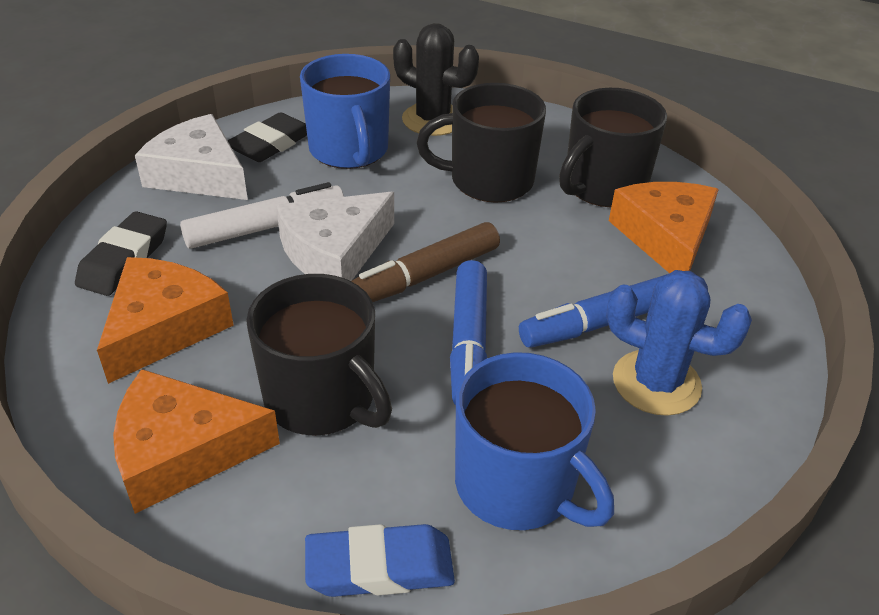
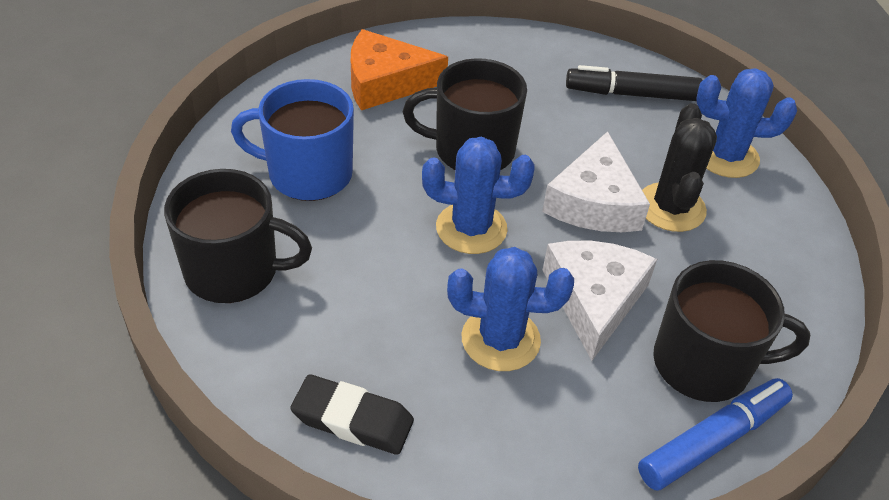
black eraser: 2 -> 1
black marker: 0 -> 1
blue cactus: 1 -> 3
blue eraser: 1 -> 0
blue marker: 2 -> 1
blue mug: 2 -> 1
brown marker: 1 -> 0
orange cheese: 3 -> 1
white marker: 1 -> 0

